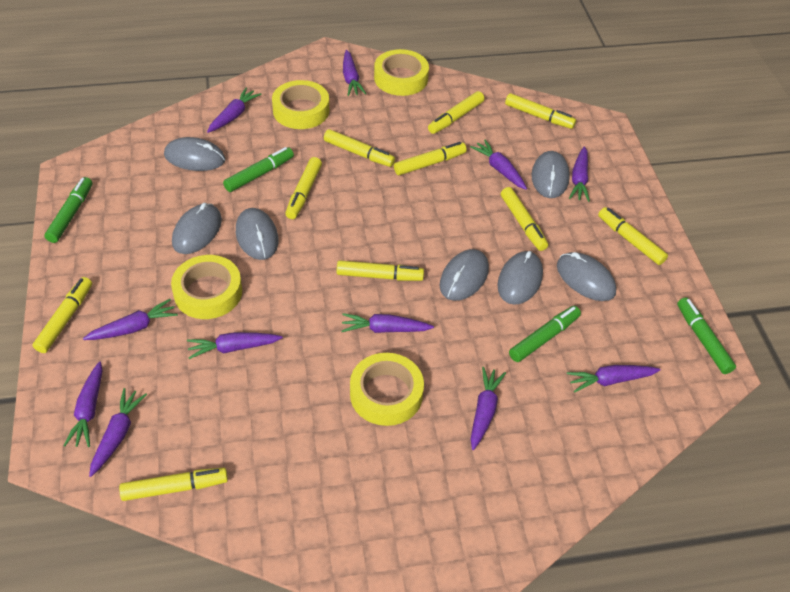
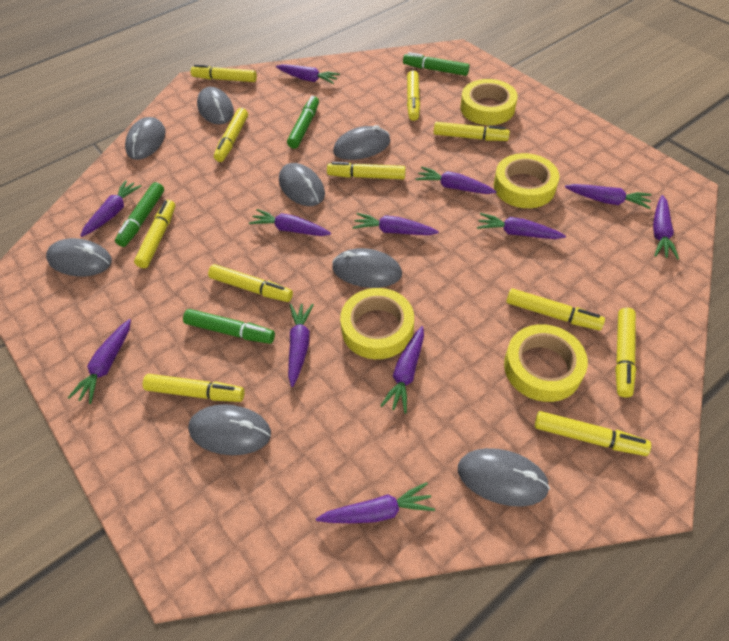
grey mouse: 7 -> 8
purple carrot: 11 -> 12
yellow marker: 10 -> 11

